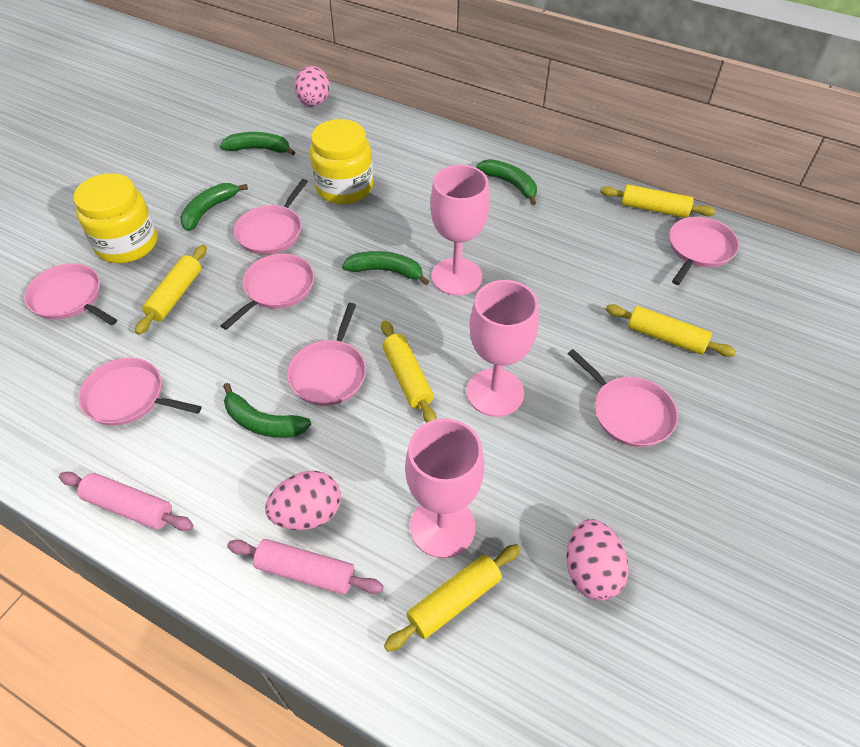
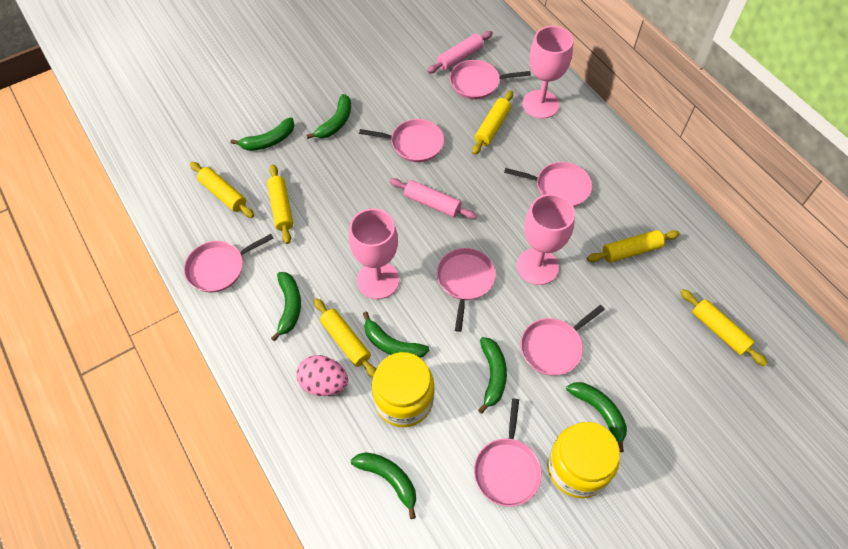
green banana: 5 -> 7
pink egg: 3 -> 1
yellow rolling pin: 5 -> 6

